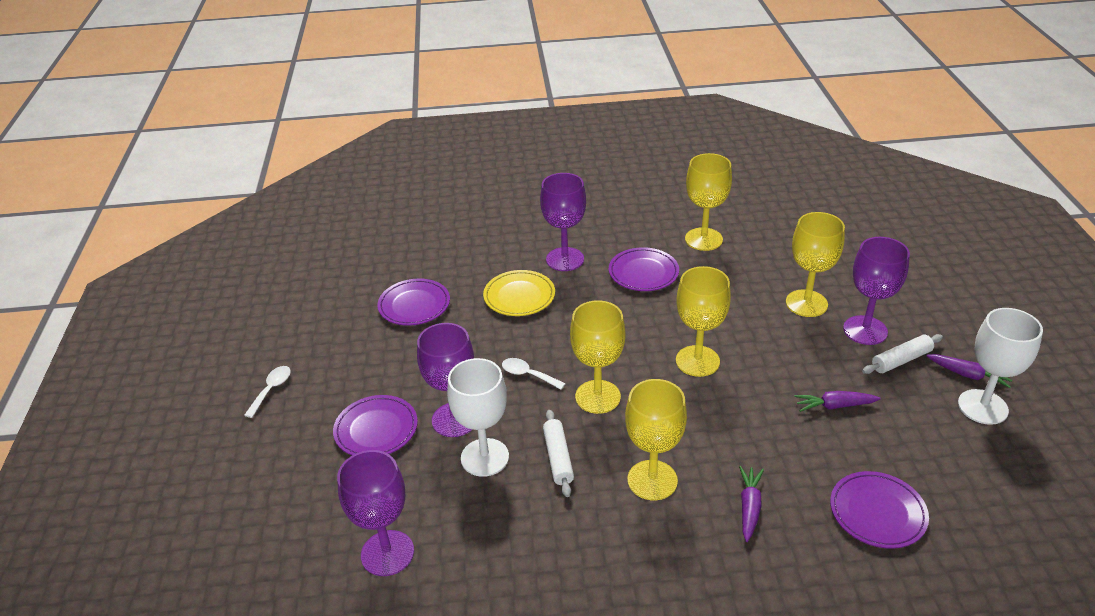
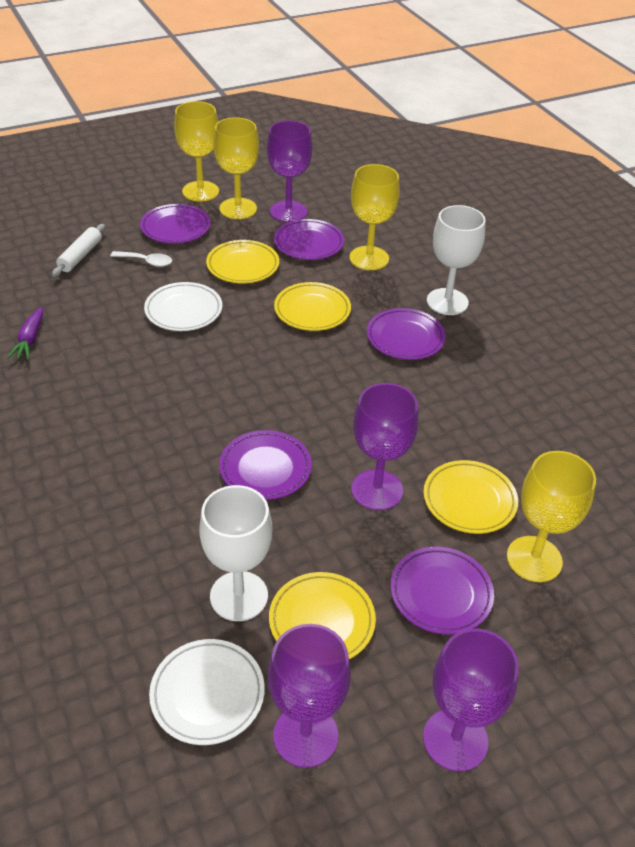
purple carrot: 3 -> 1
purple plate: 4 -> 5
white plate: 0 -> 2
white rolling pin: 2 -> 1
white spoon: 2 -> 1
yellow goblet: 5 -> 4
yellow plate: 1 -> 4

